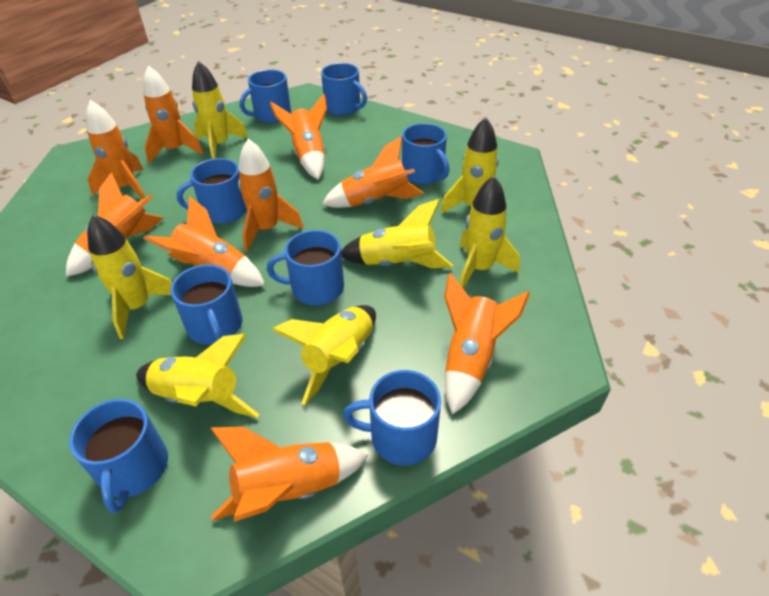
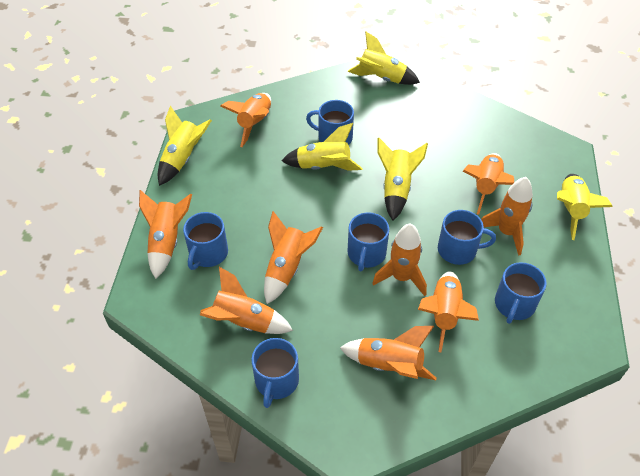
blue mug: 8 -> 6
yellow rocket: 7 -> 5

